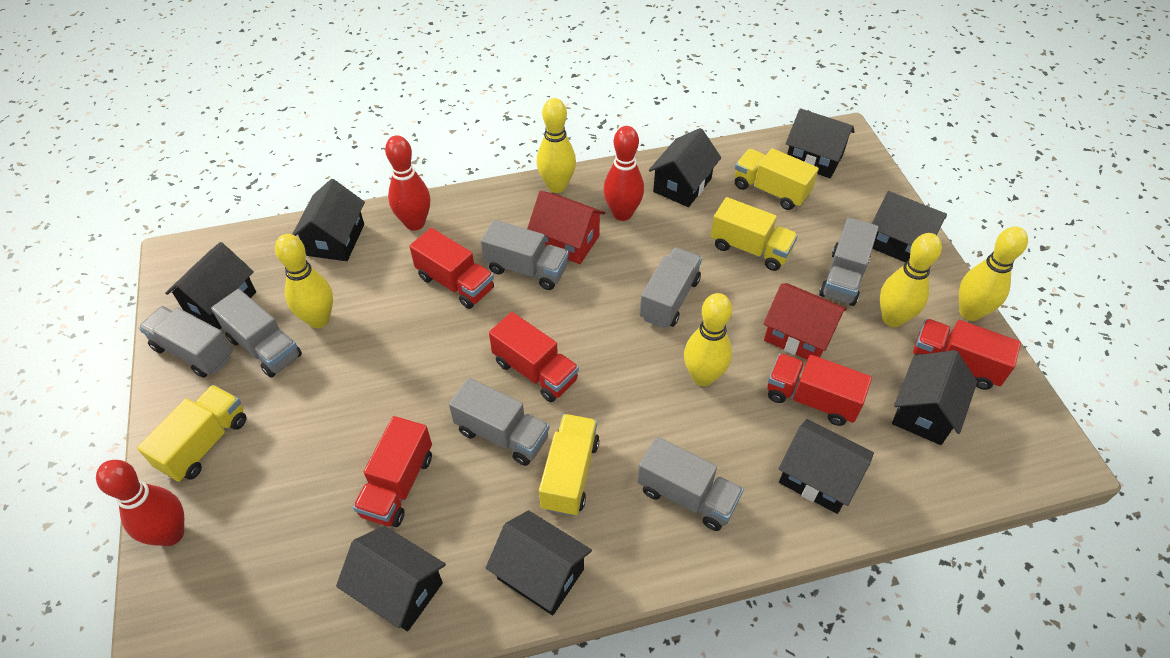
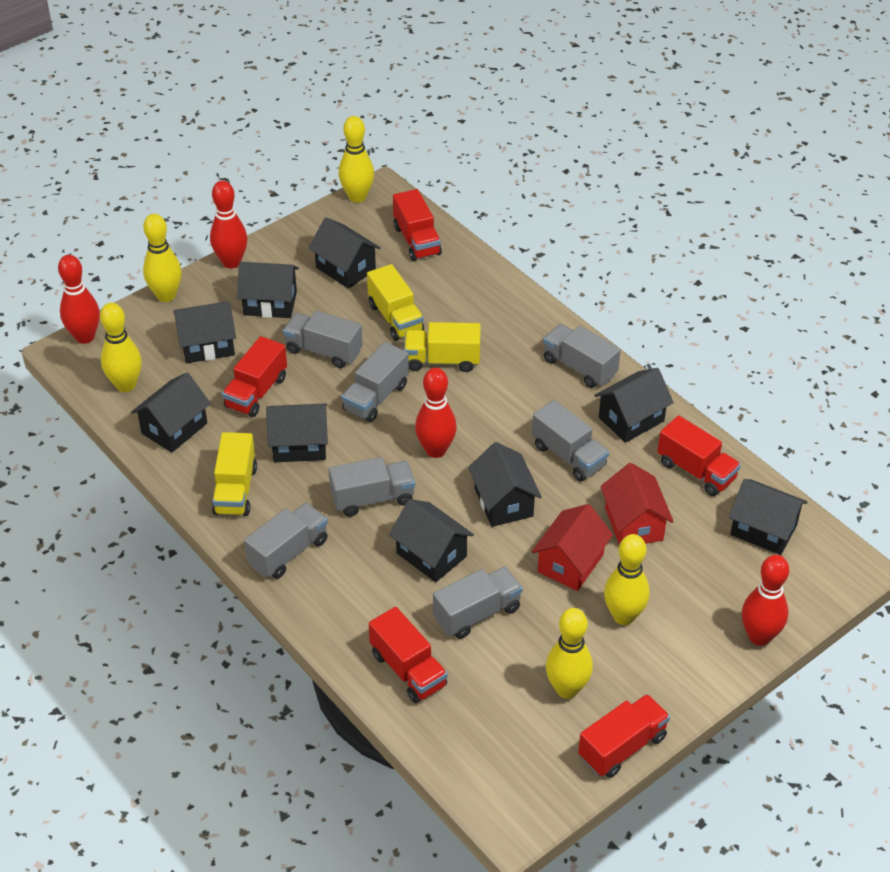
red bowling pin: 3 -> 4
yellow truck: 4 -> 3

